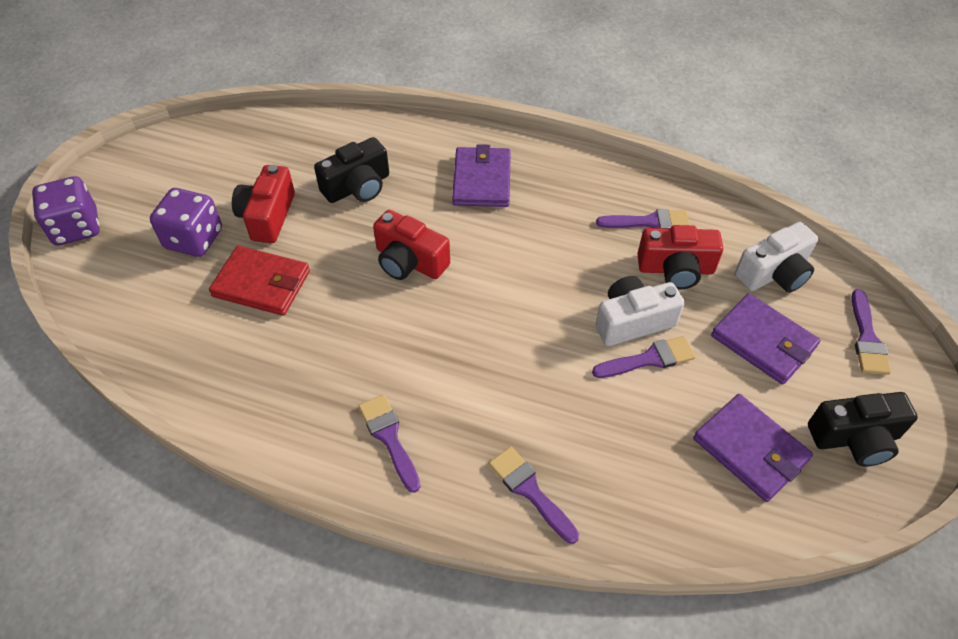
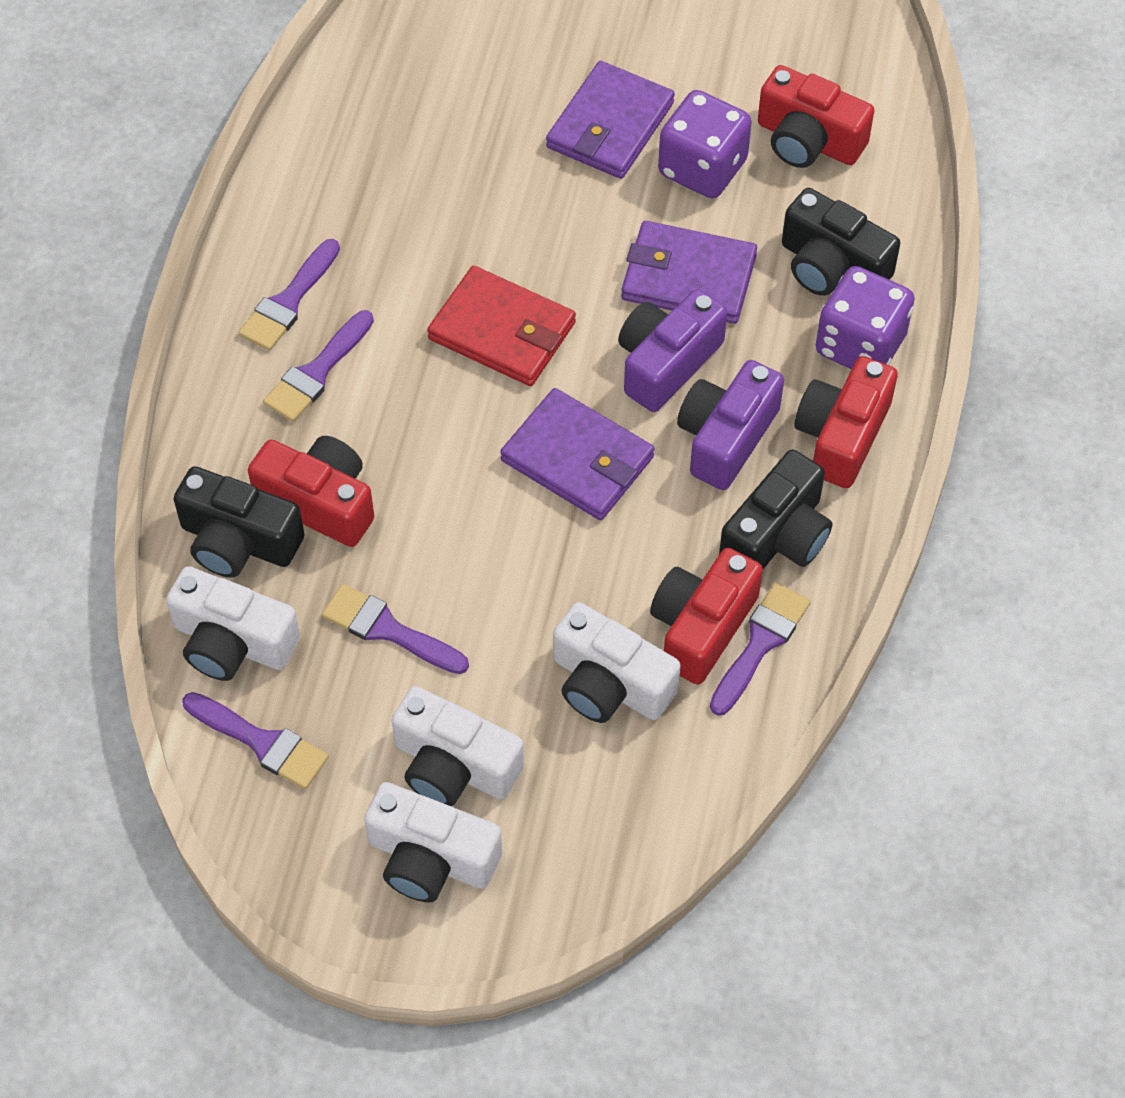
black camera: 2 -> 3
purple camera: 0 -> 2
red camera: 3 -> 4
white camera: 2 -> 4

